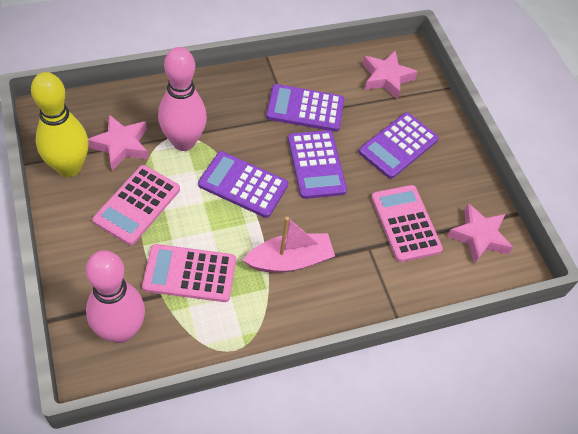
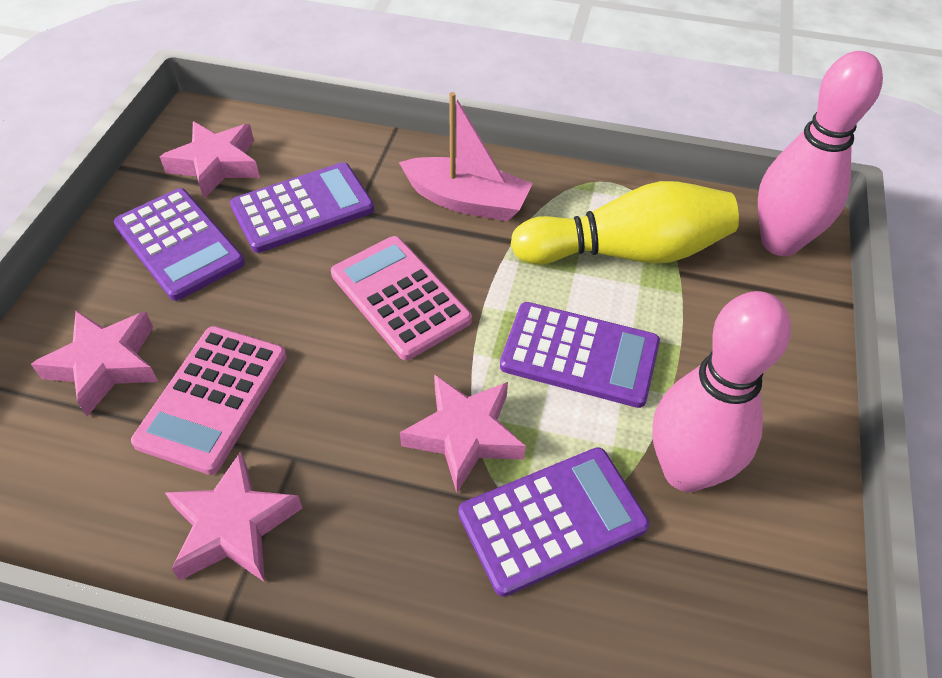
pink calculator: 3 -> 2
pink star: 3 -> 4

